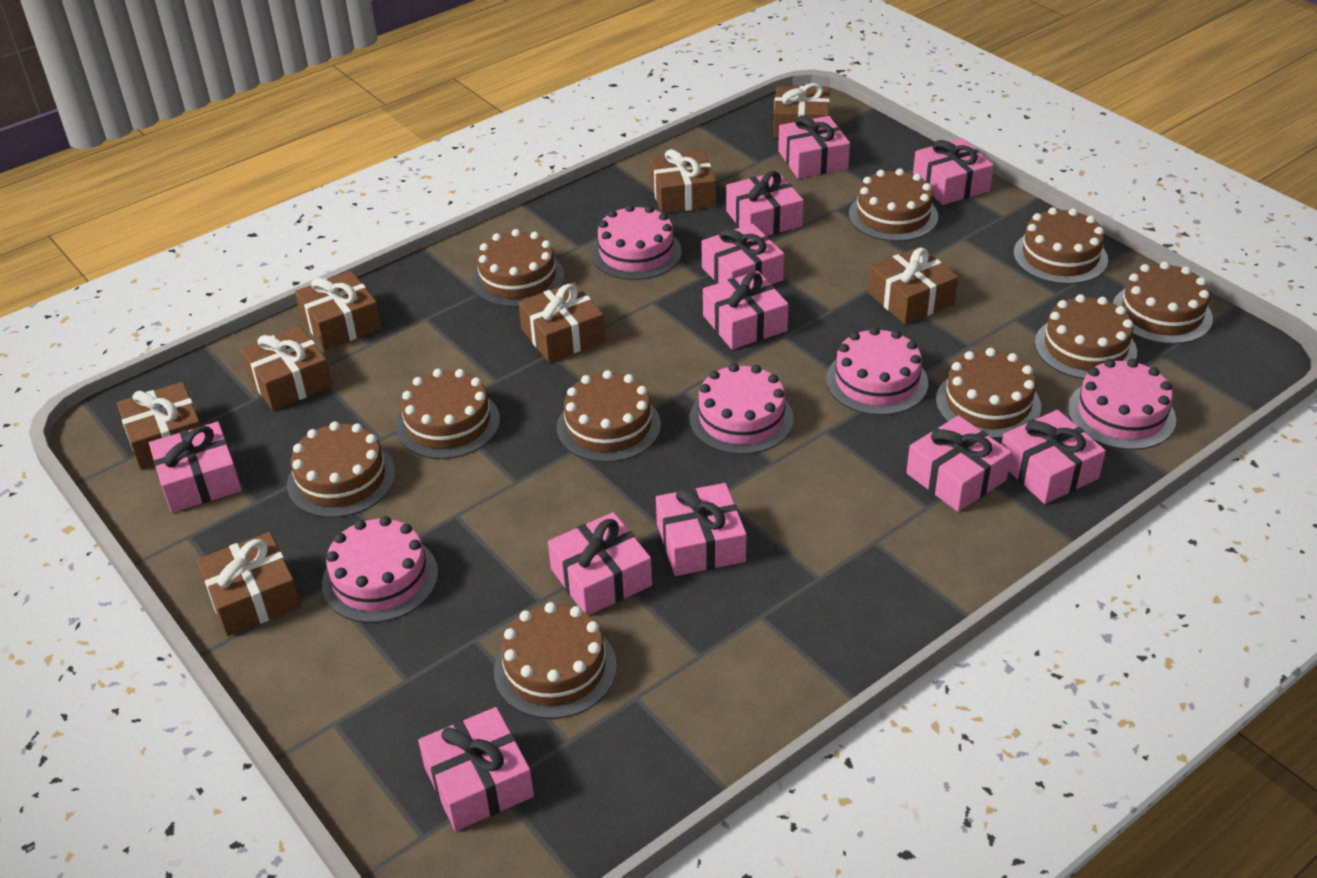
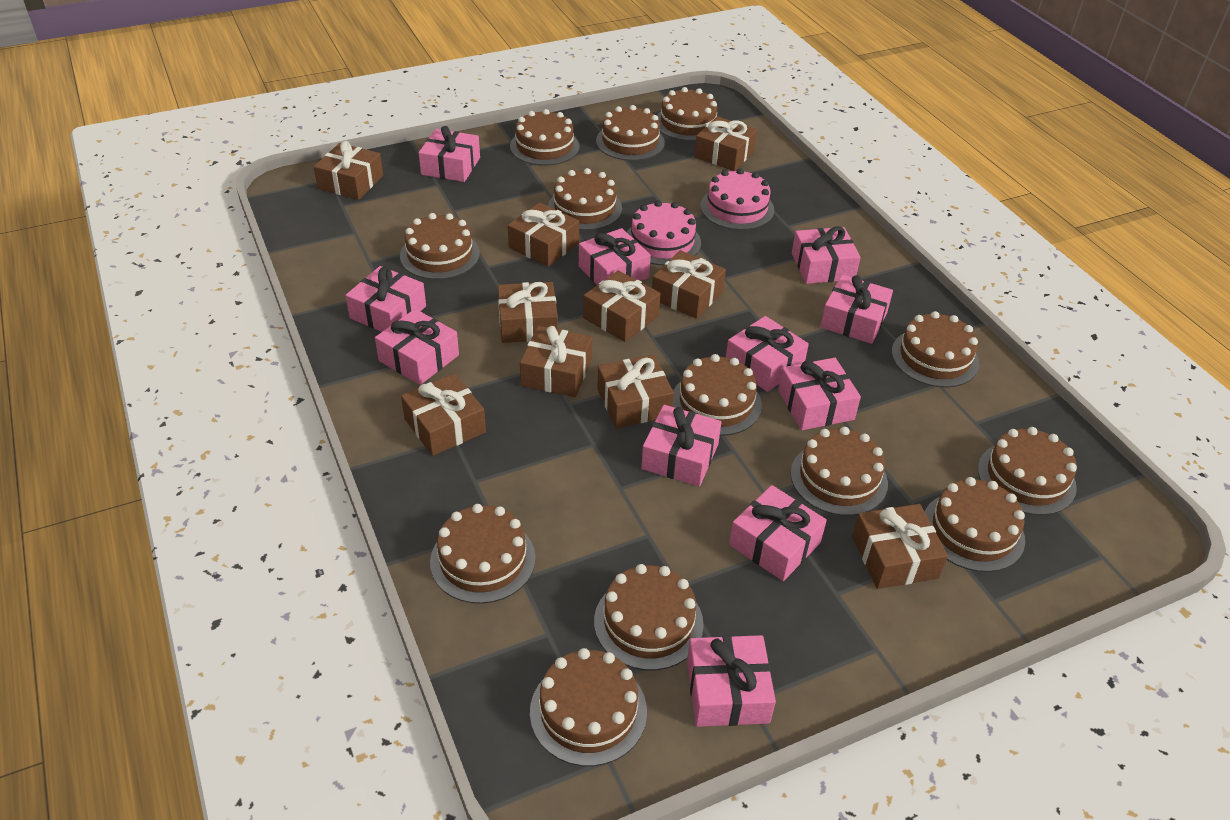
brown cake: 10 -> 13
brown gift: 8 -> 10
pink cake: 5 -> 2

